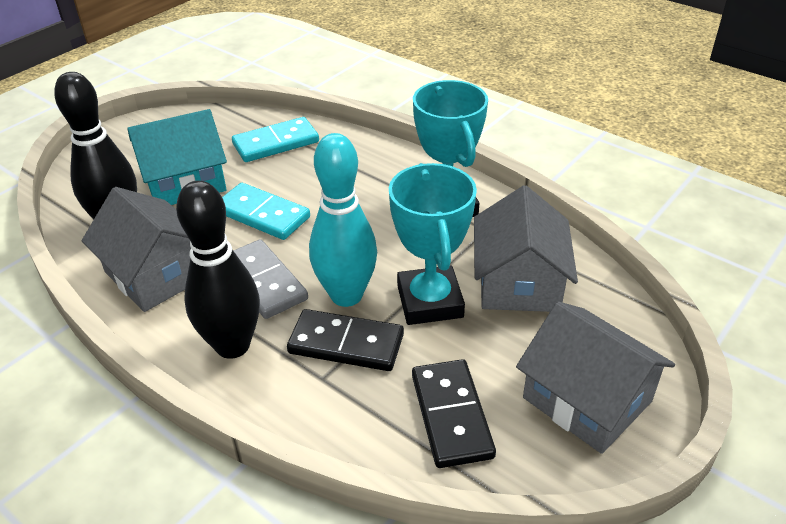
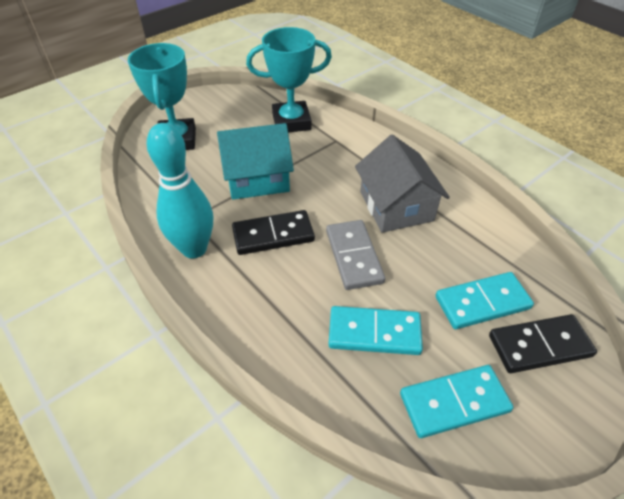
black bowling pin: 2 -> 0
grey house: 3 -> 1
turquoise domino: 2 -> 3

